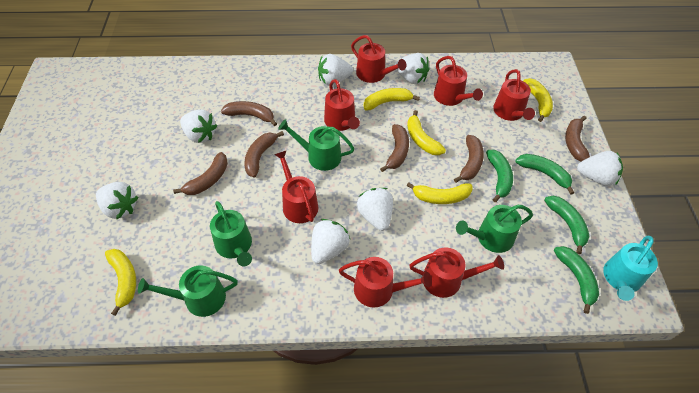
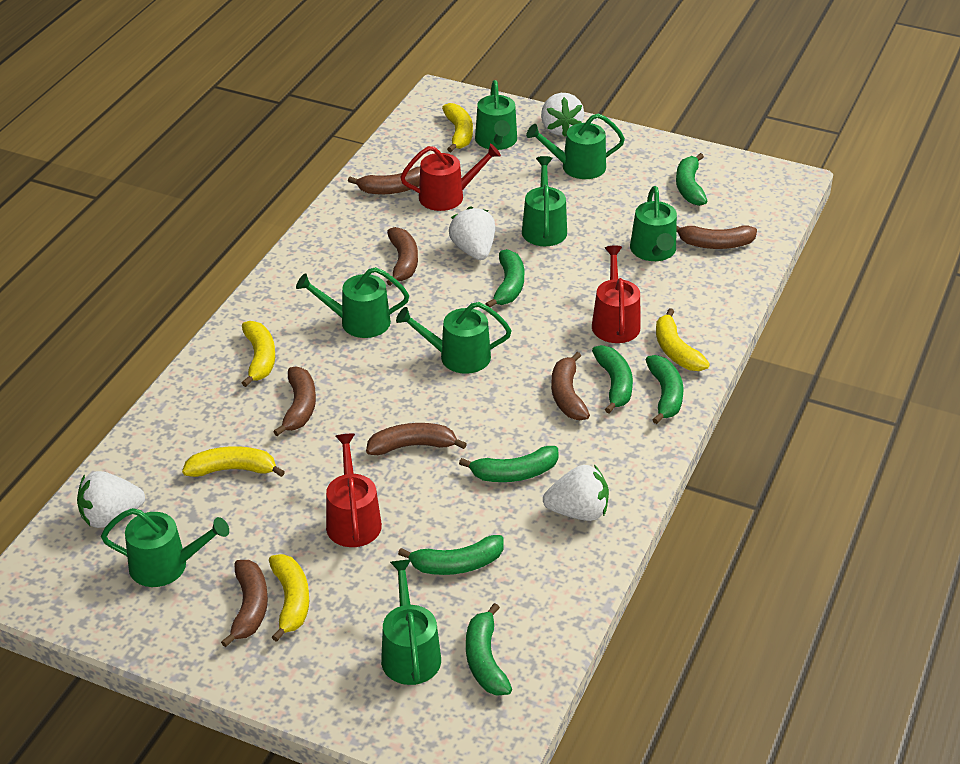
brown banana: 6 -> 7
green banana: 4 -> 7
green watering can: 4 -> 8
red watering can: 7 -> 3
turquoise watering can: 1 -> 0
white strawberry: 7 -> 4

